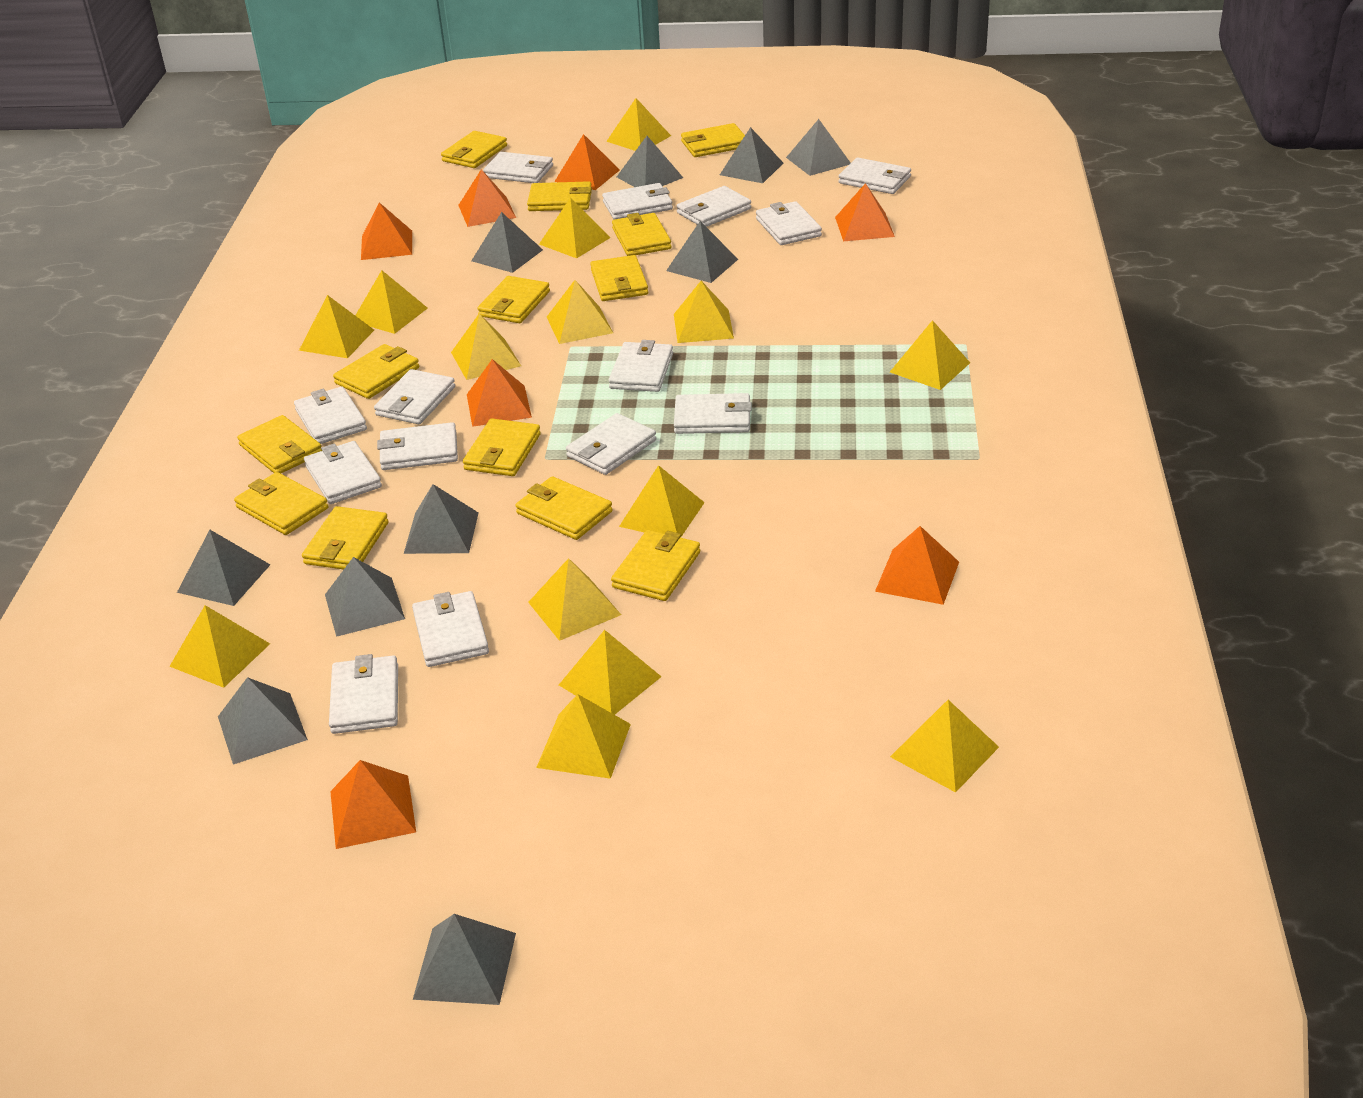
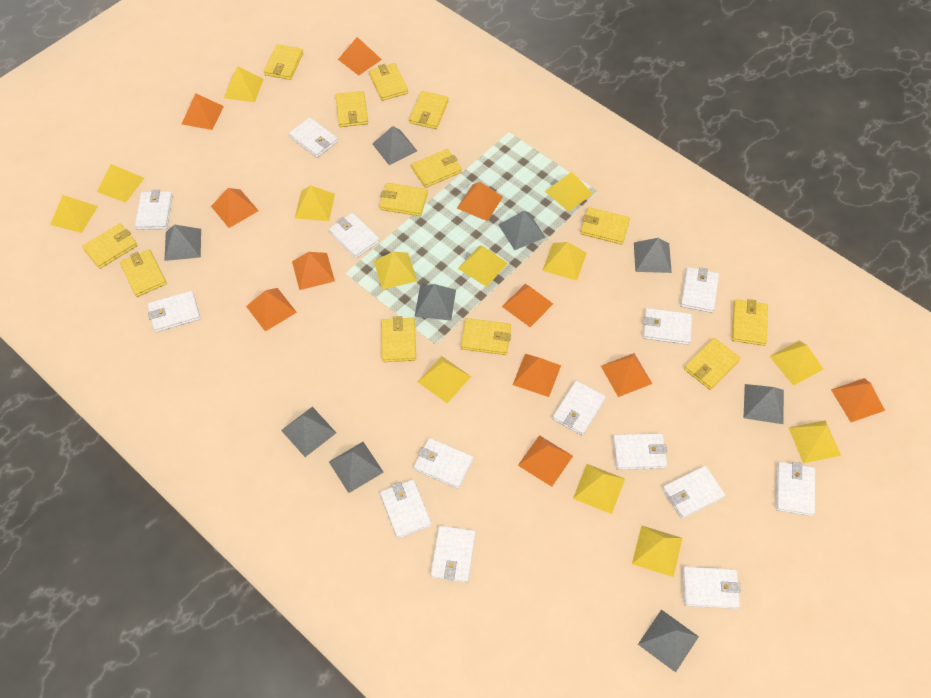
grey pyramid: 10 -> 9
orange pyramid: 7 -> 11
yellow pyramid: 14 -> 13

